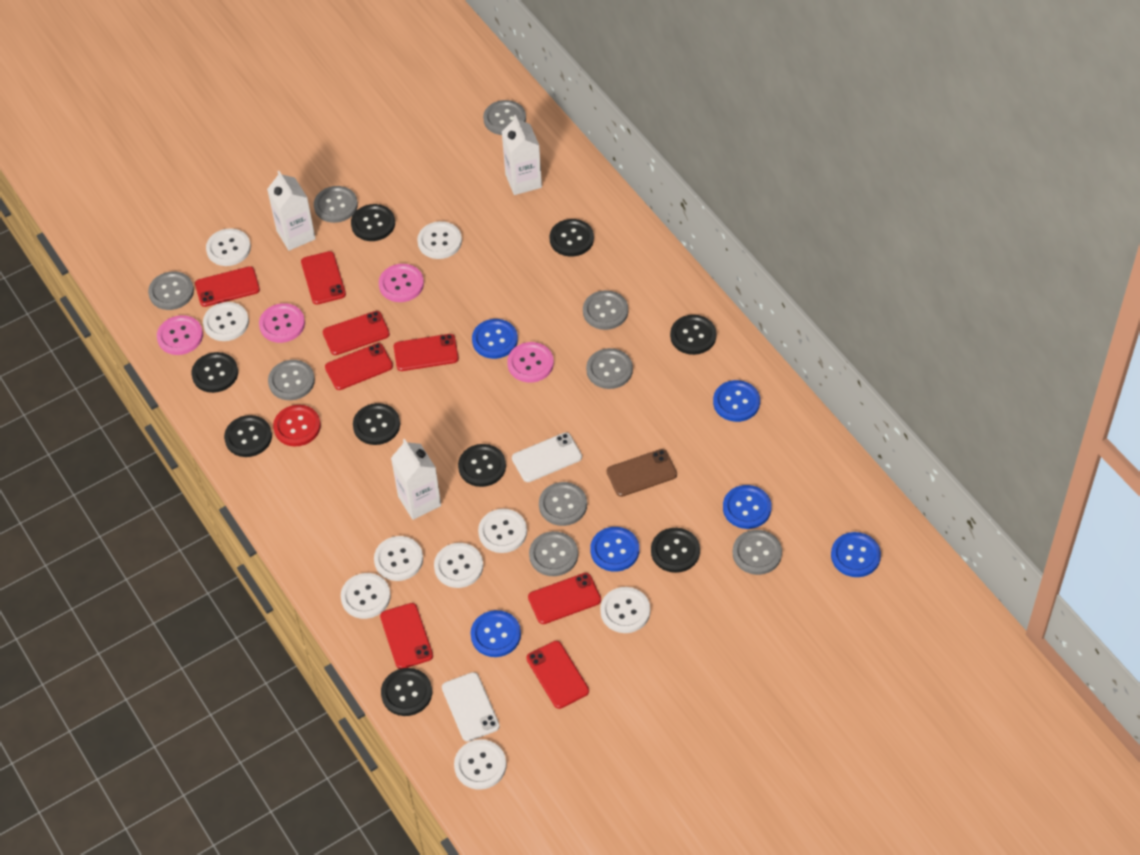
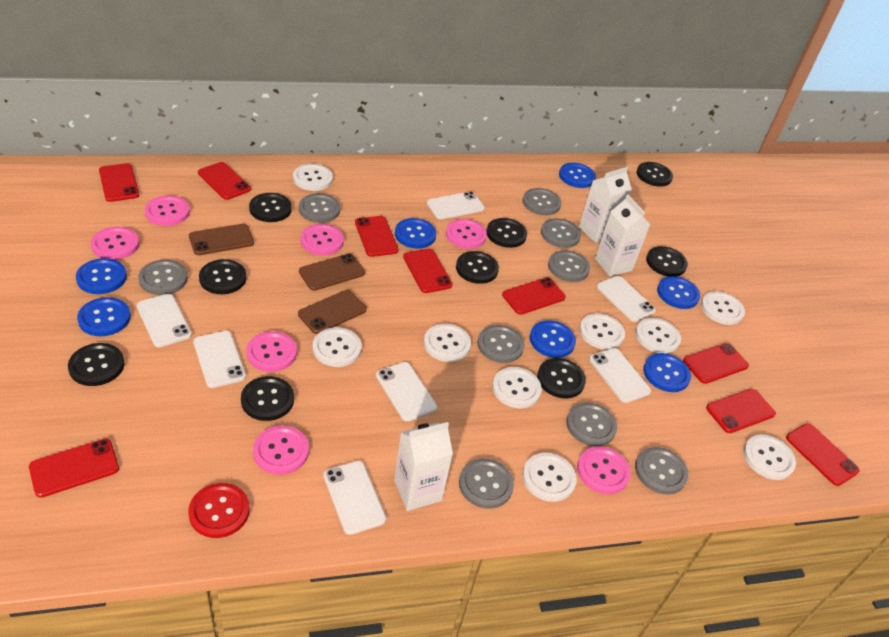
blue button: 6 -> 7
brown phone: 1 -> 3
pink button: 4 -> 7
red phone: 8 -> 9
white phone: 2 -> 7

